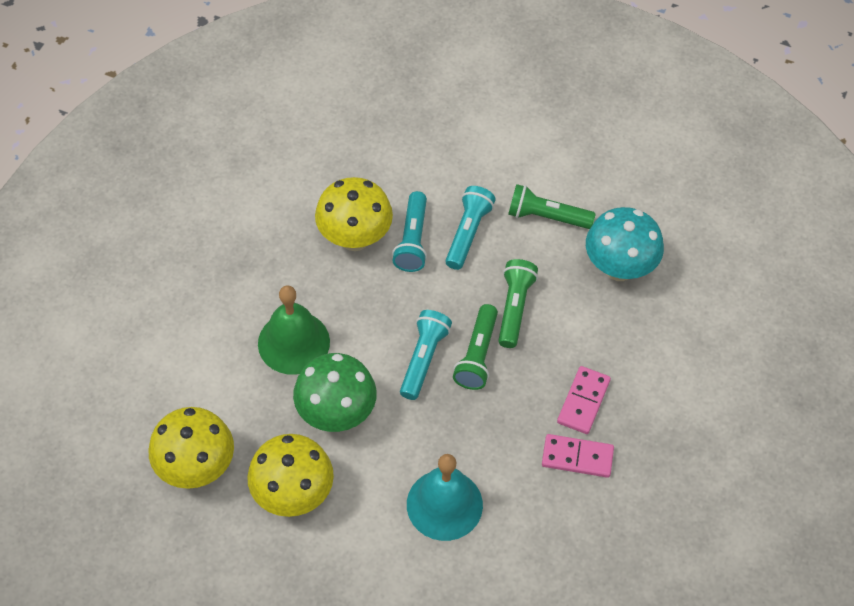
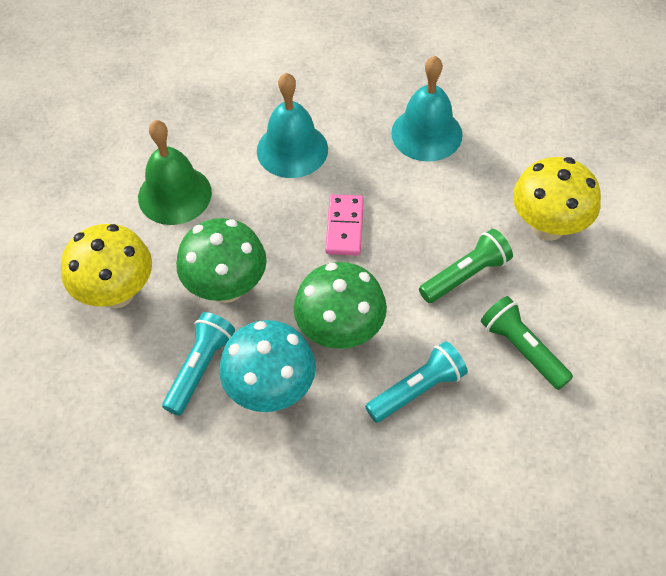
green flashlight: 3 -> 2
green mushroom: 1 -> 2
pink domino: 2 -> 1
turquoise bell: 1 -> 2
turquoise flashlight: 3 -> 2
yellow mushroom: 3 -> 2

